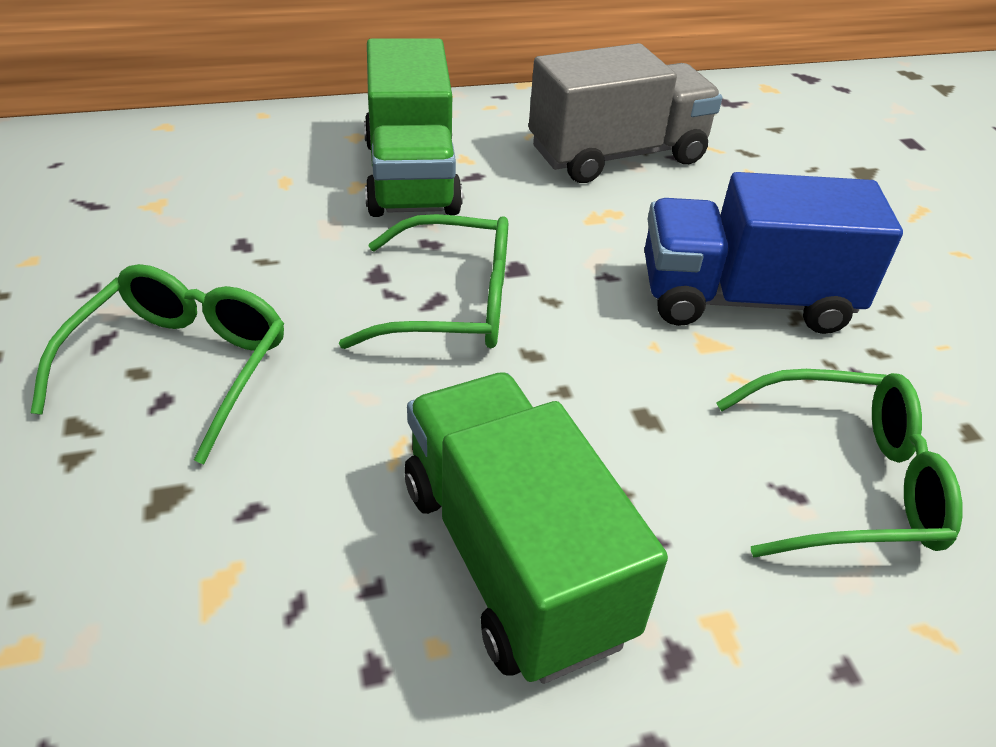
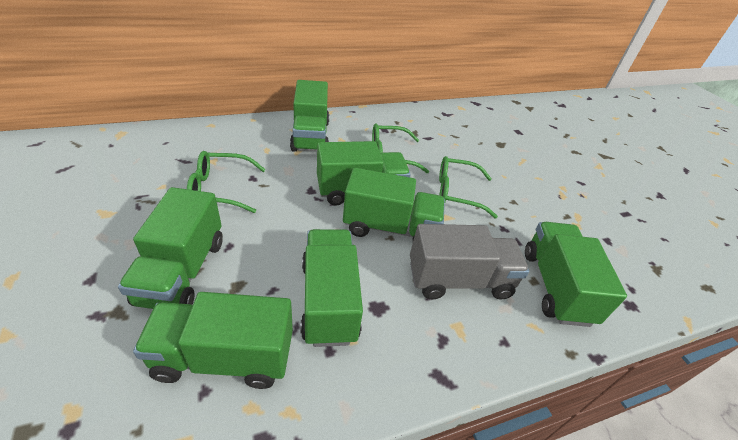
blue truck: 1 -> 0
green truck: 2 -> 7

